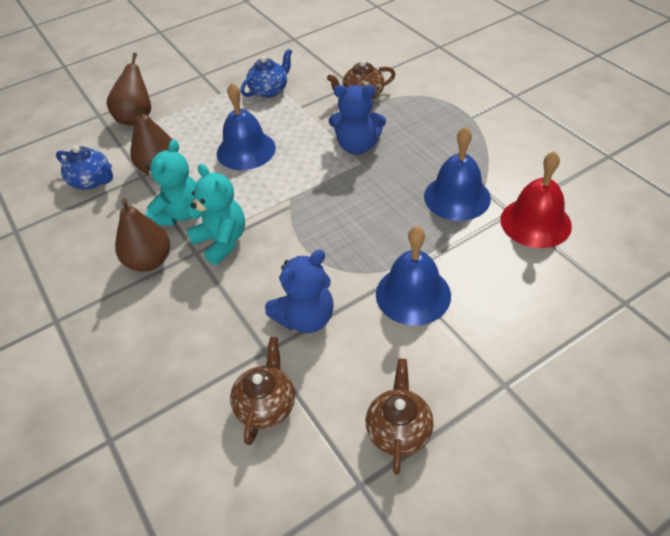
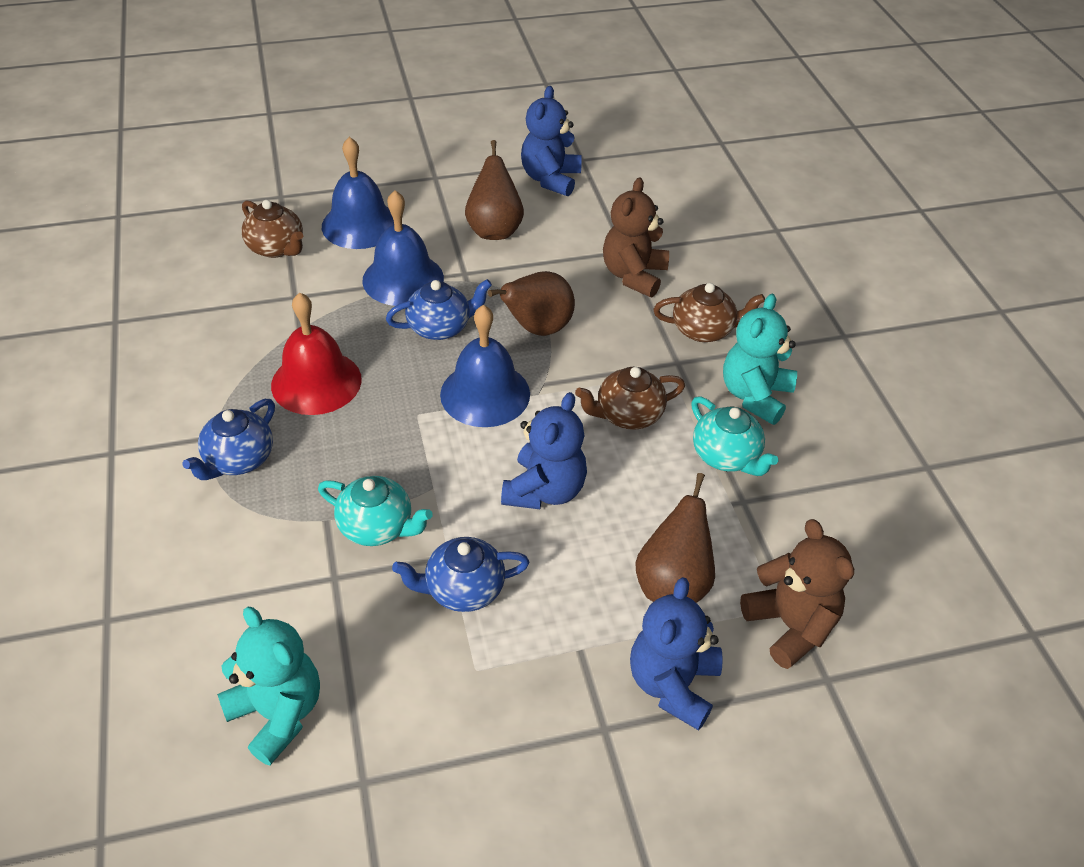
blue teapot: 2 -> 3
blue teddy bear: 2 -> 3
brown teddy bear: 0 -> 2
turquoise teapot: 0 -> 2

